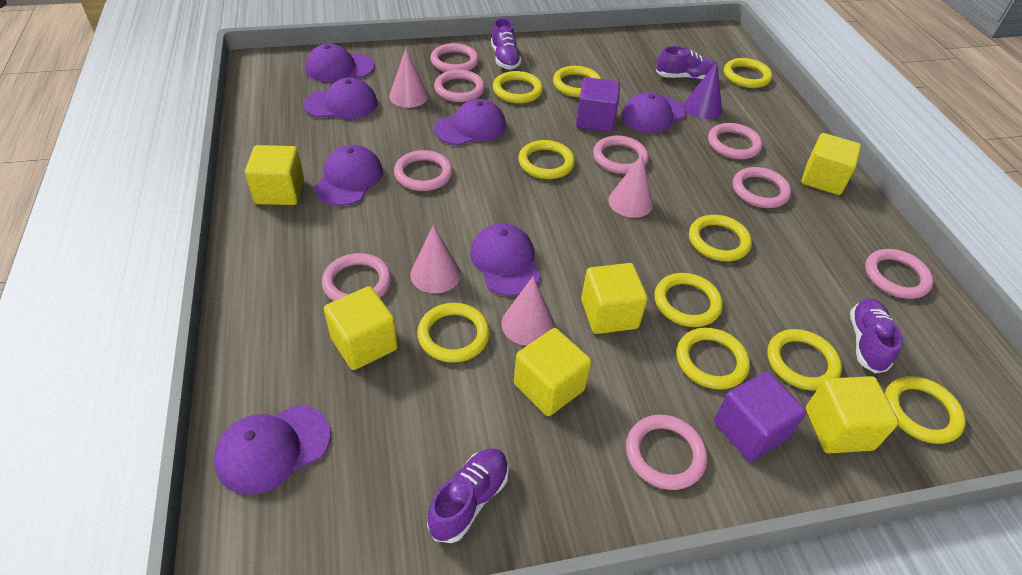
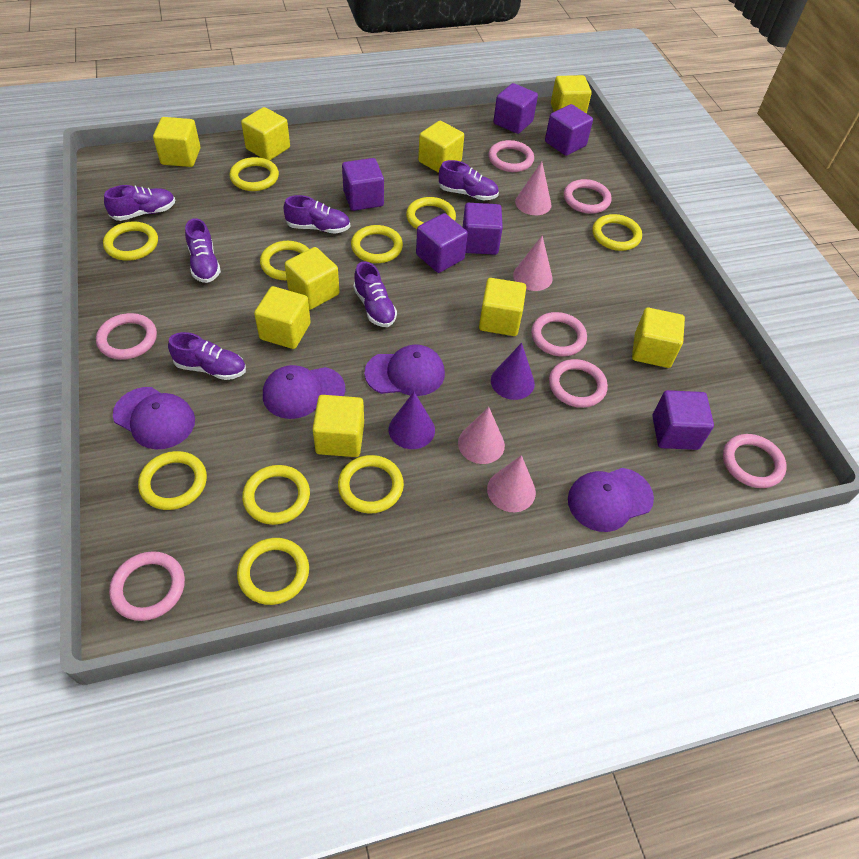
pink ring: 9 -> 7
purple cap: 7 -> 4
purple cone: 1 -> 2
purple cube: 2 -> 6
purple shoe: 4 -> 6
yellow cube: 6 -> 9

